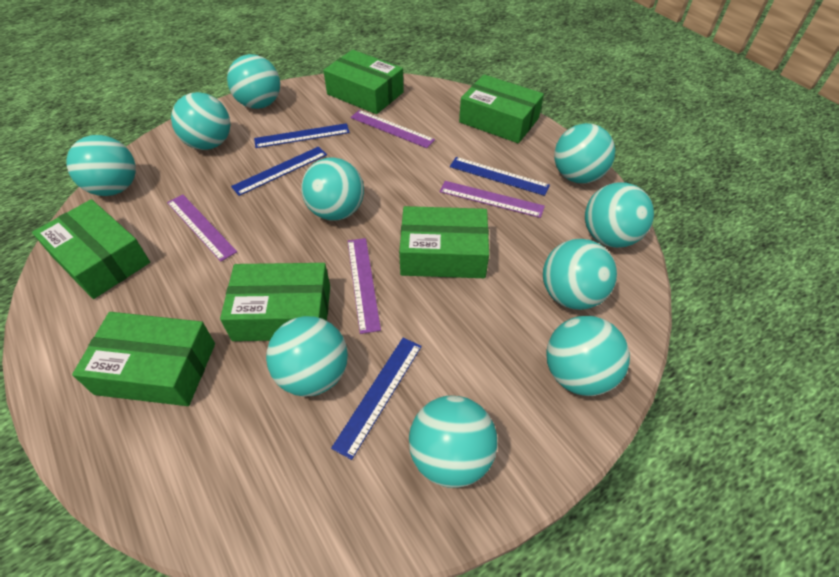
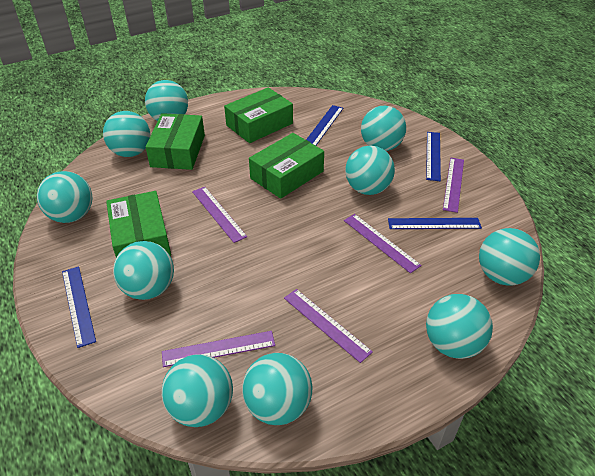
green box: 6 -> 4
purple ruler: 4 -> 5

